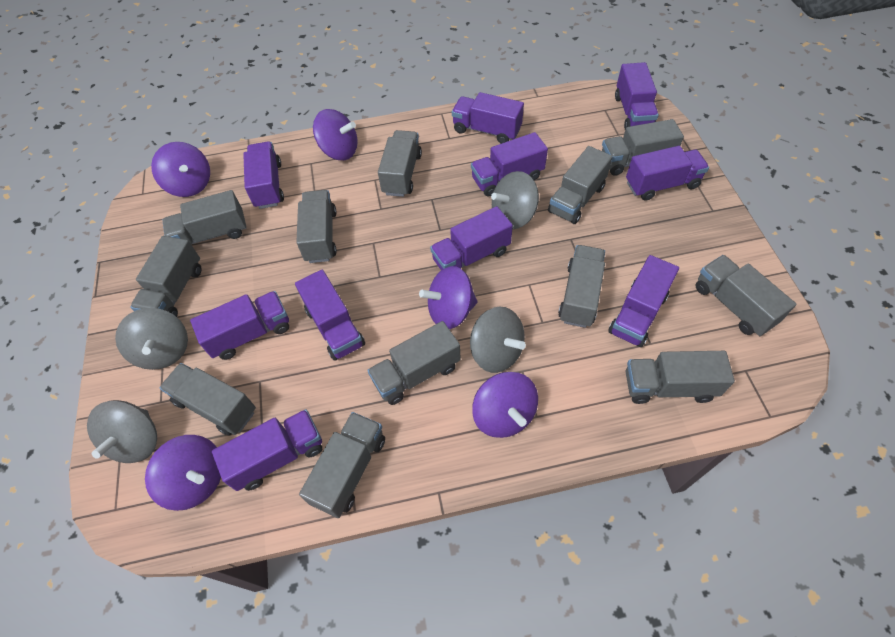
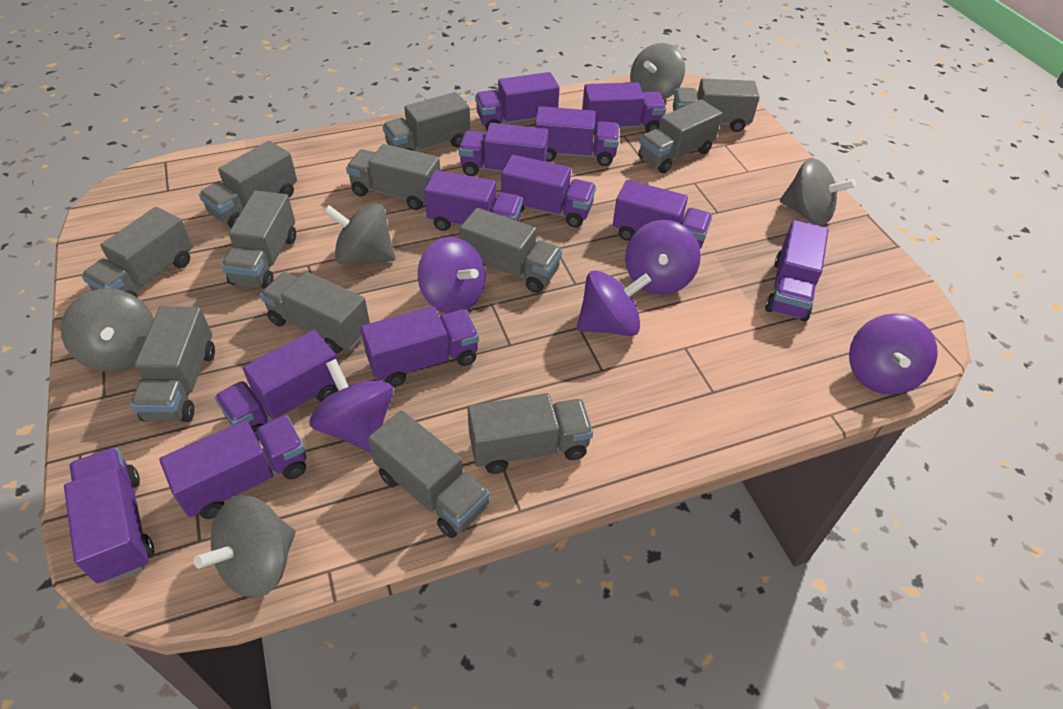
grey spinning top: 4 -> 5
purple truck: 10 -> 12

